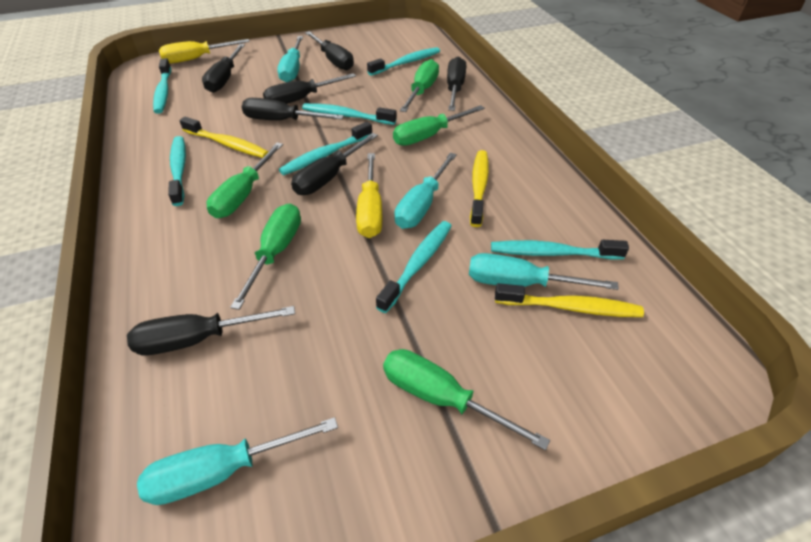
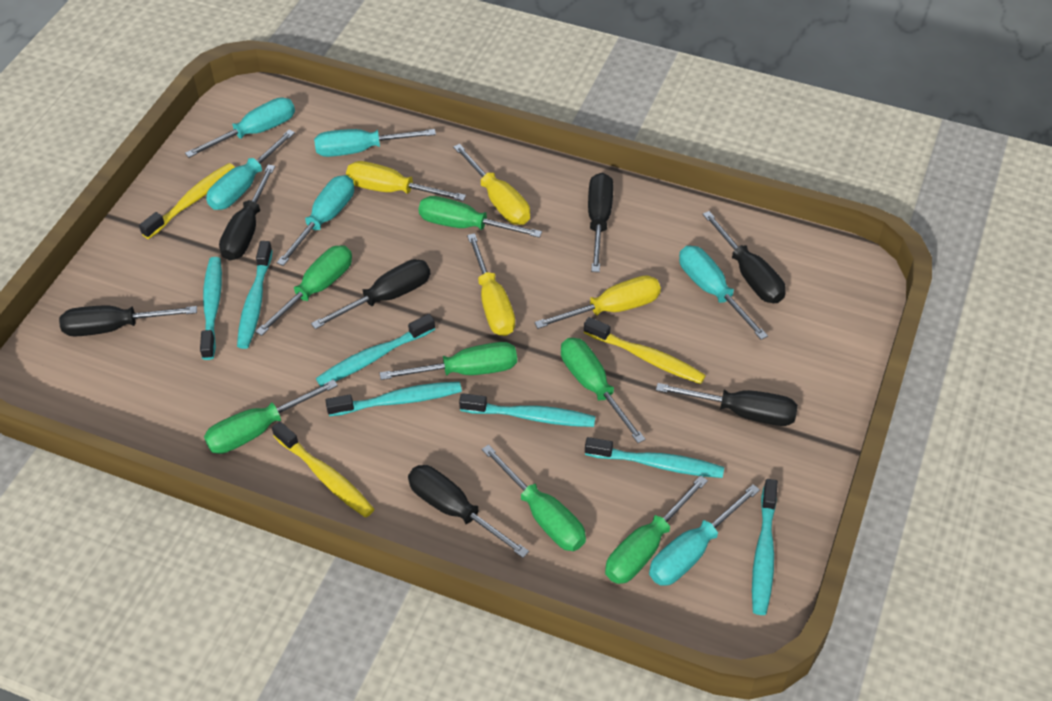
green screwdriver: 5 -> 7
turquoise screwdriver: 4 -> 6
yellow screwdriver: 2 -> 4

